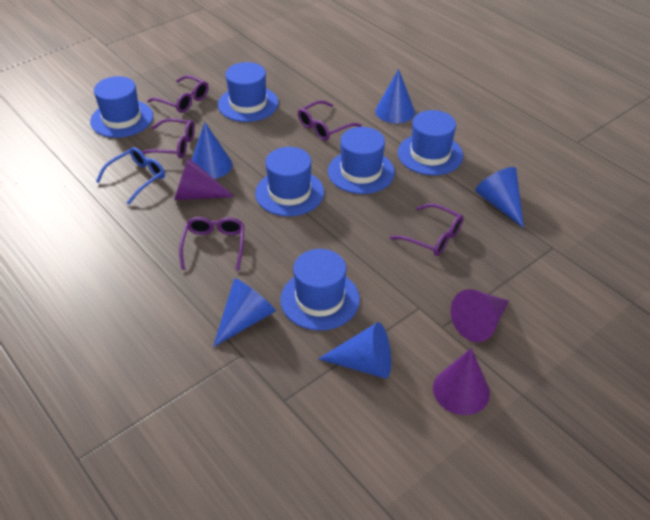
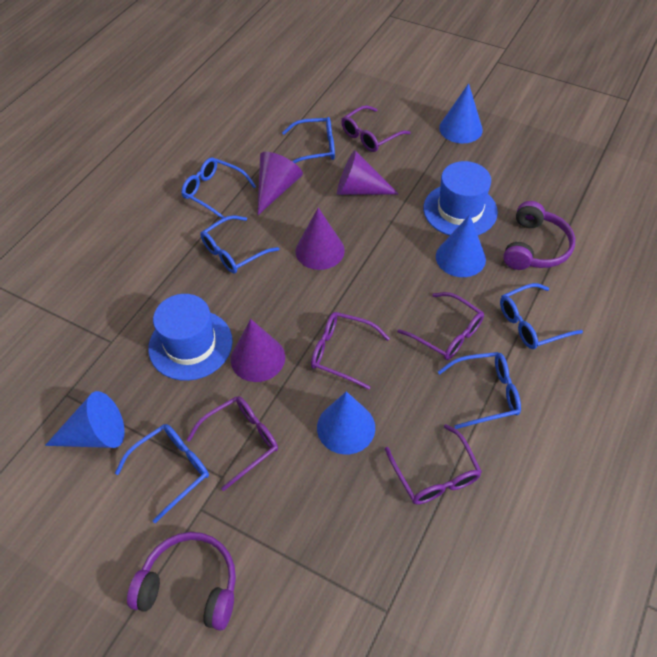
blue cone: 5 -> 4
blue glasses: 1 -> 6
blue hat: 6 -> 2
purple cone: 3 -> 4
purple headphones: 0 -> 2

